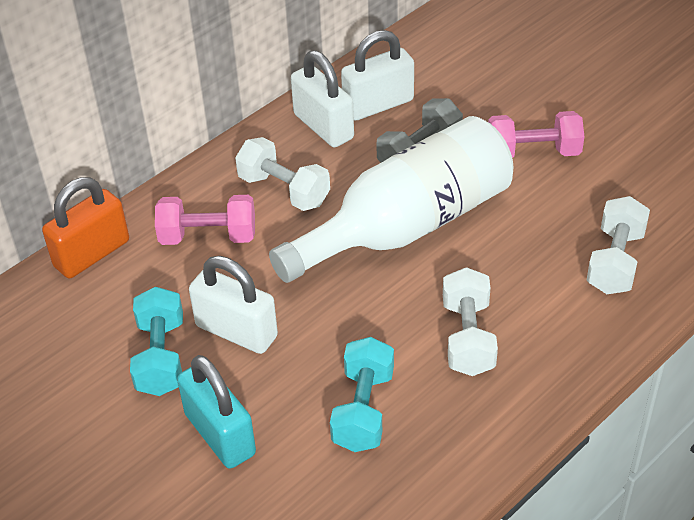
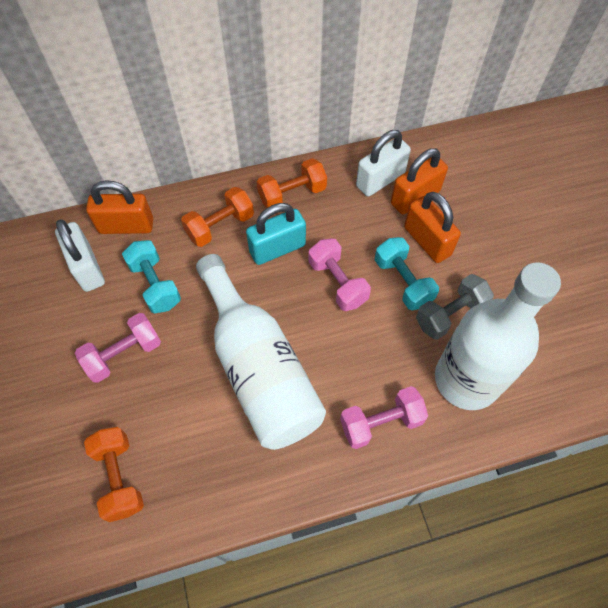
orange dumbbell: 0 -> 3
orange padlock: 1 -> 3
pink dumbbell: 2 -> 3
white bottle: 1 -> 2
white dumbbell: 3 -> 0
white padlock: 3 -> 2

